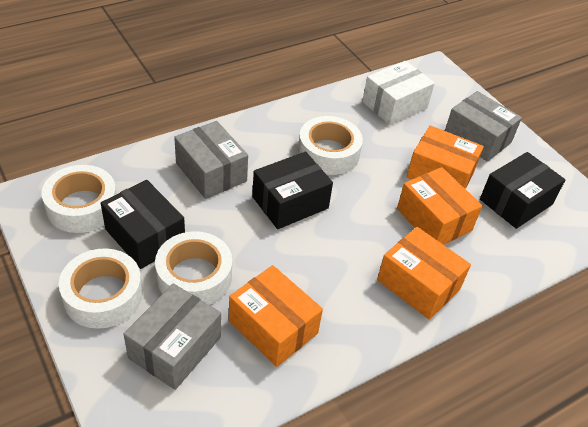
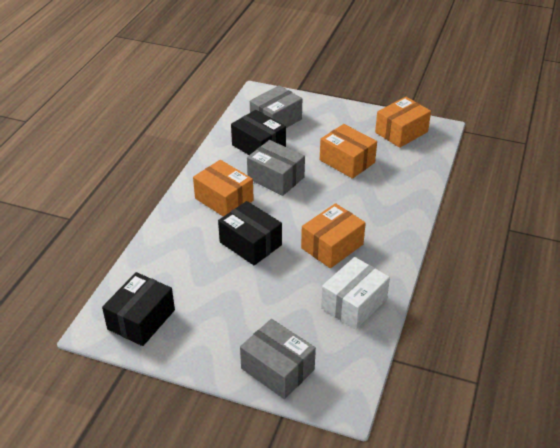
white tape: 4 -> 0

